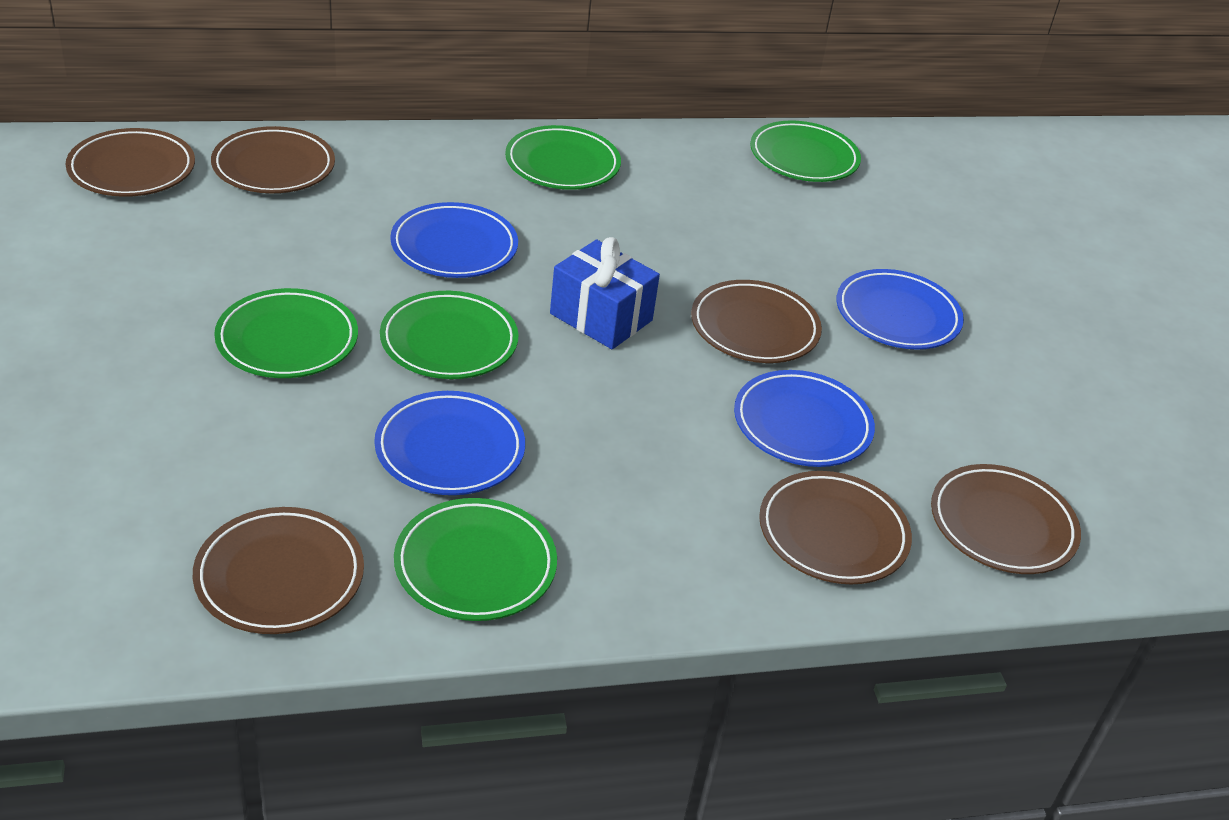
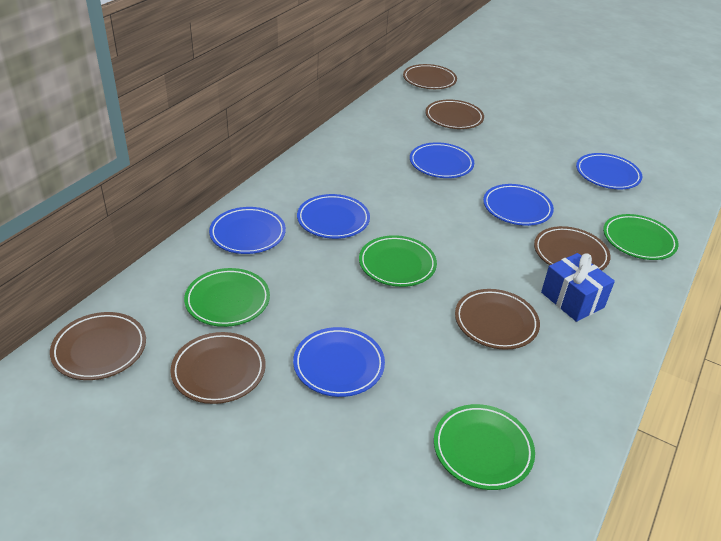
blue plate: 4 -> 6
green plate: 5 -> 4

